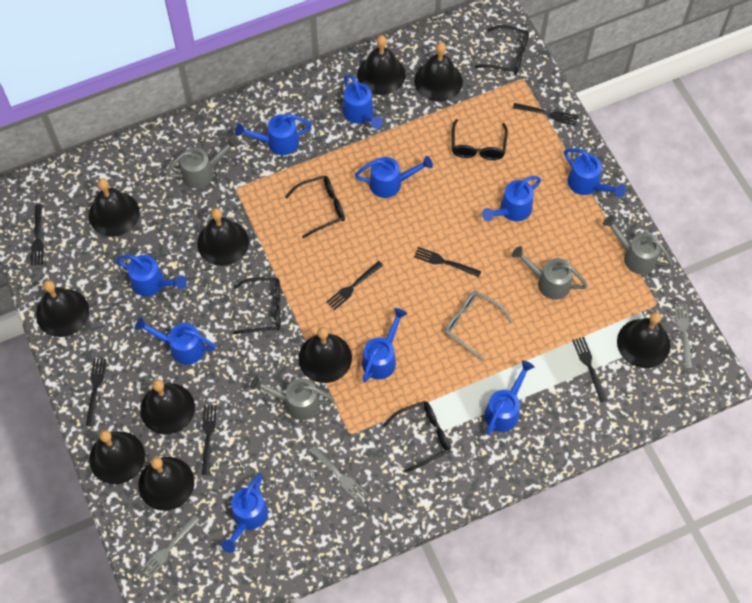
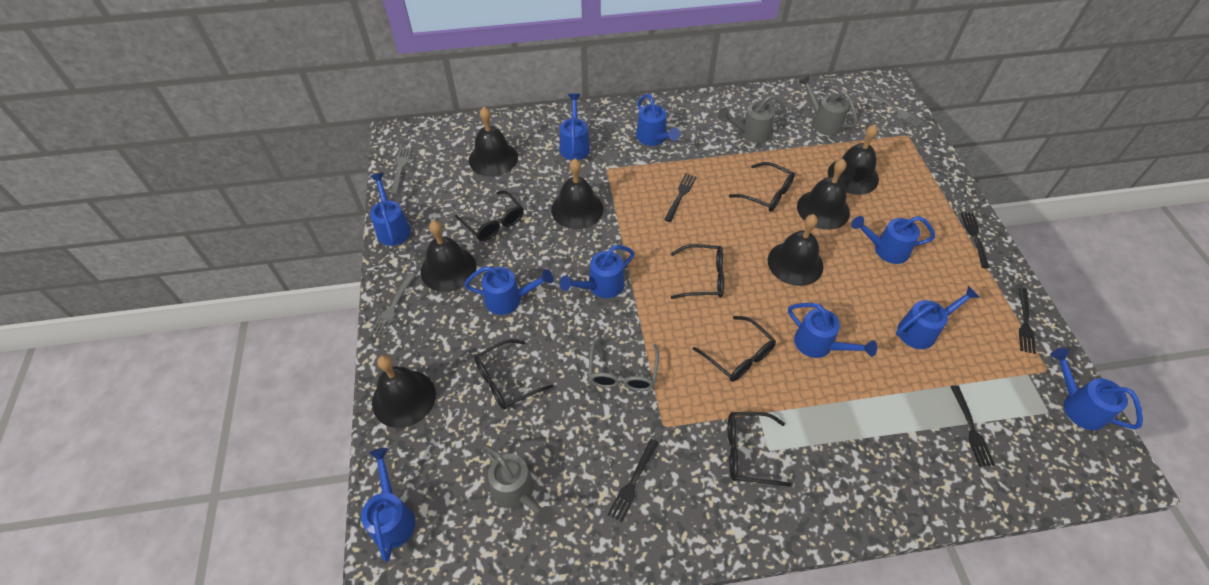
black bell: 10 -> 7
black fork: 7 -> 5
black glasses: 5 -> 6
grey watering can: 4 -> 3

